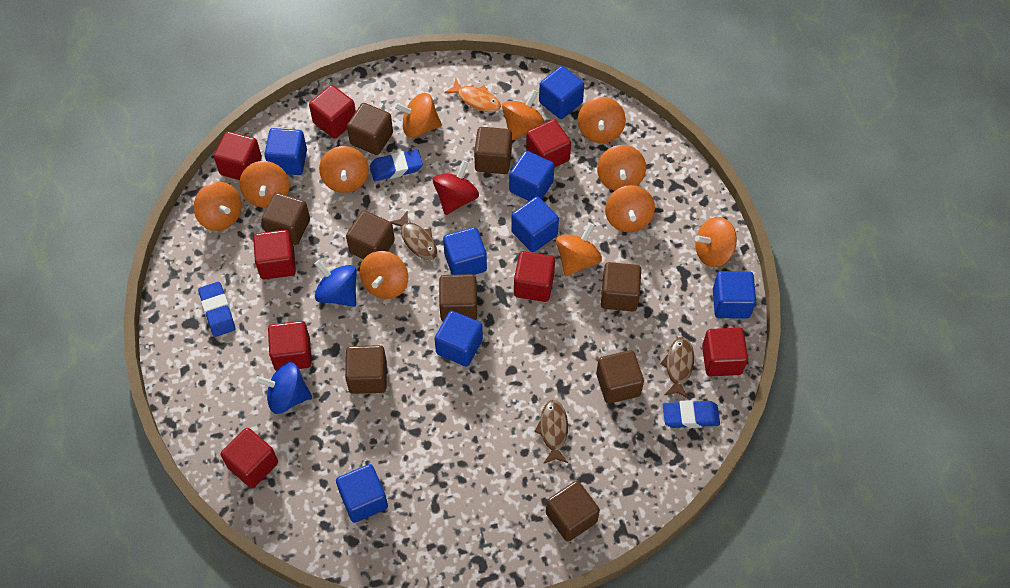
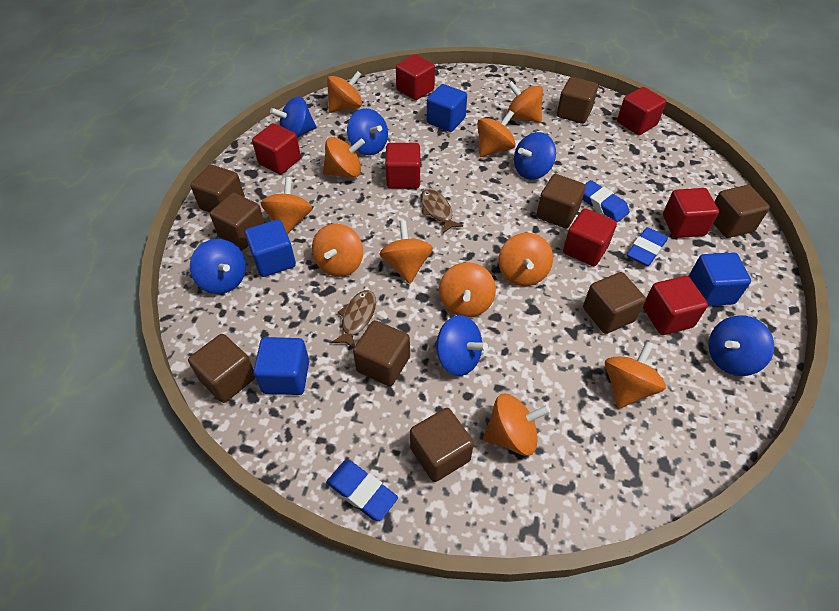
blue cube: 8 -> 4
blue spinning top: 2 -> 6
brown fish: 3 -> 2
orange fish: 1 -> 0
red cube: 8 -> 7
red spinning top: 1 -> 0

